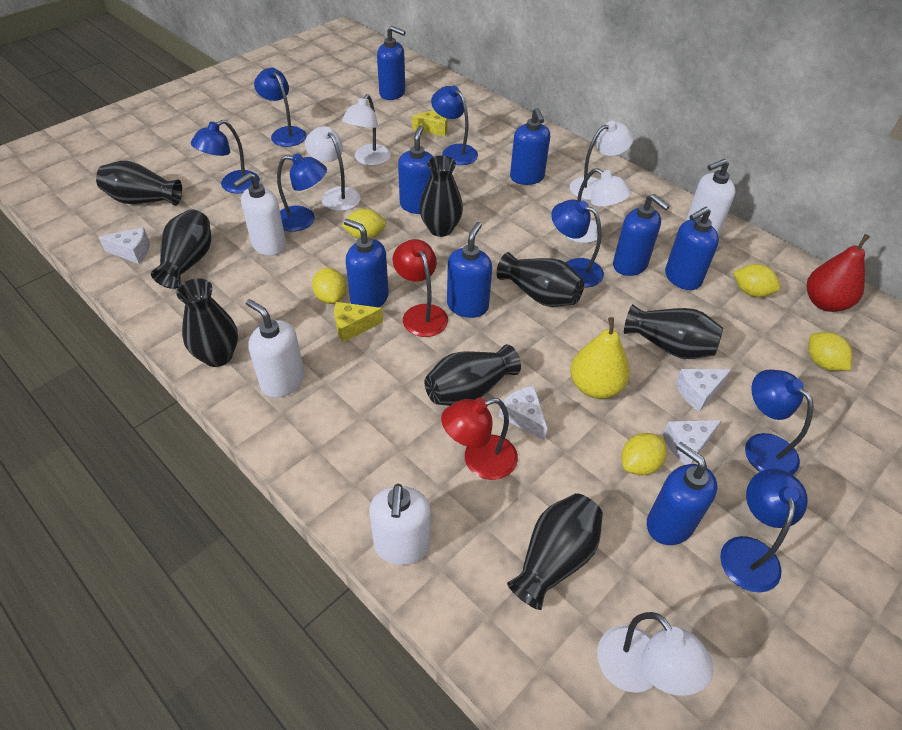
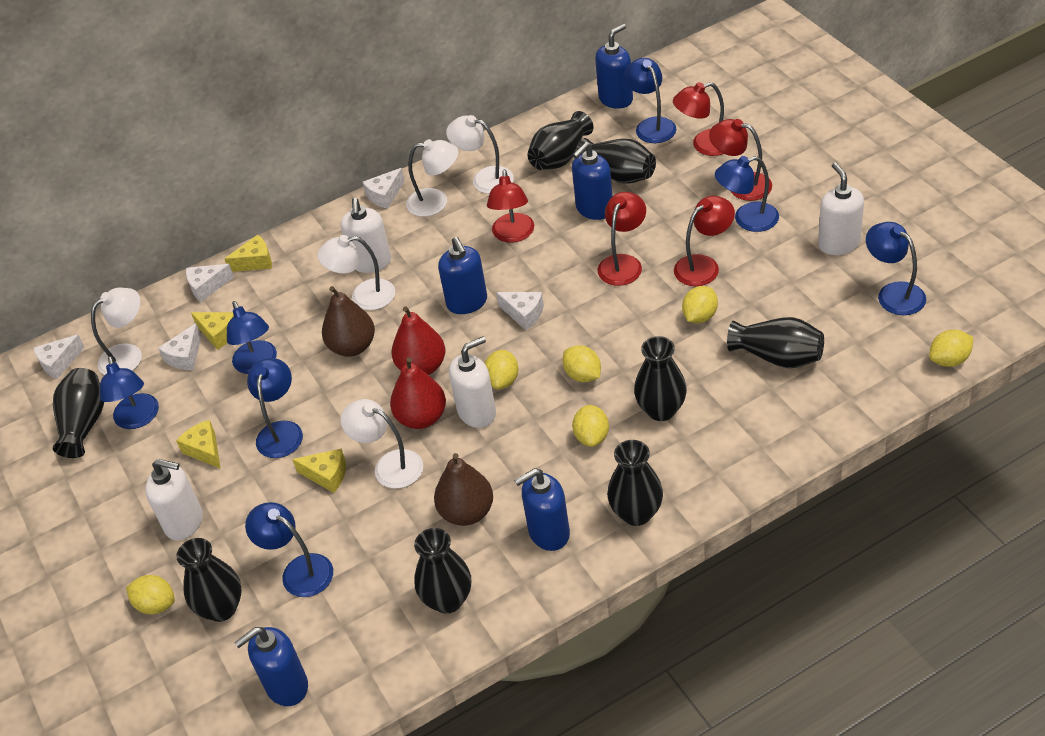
blue soap dispenser: 8 -> 5
brown pear: 0 -> 2
red lamp: 2 -> 5
red pear: 1 -> 2
white cheese: 4 -> 5
yellow cheese: 2 -> 4
yellow lemon: 5 -> 6
yellow pear: 1 -> 0

